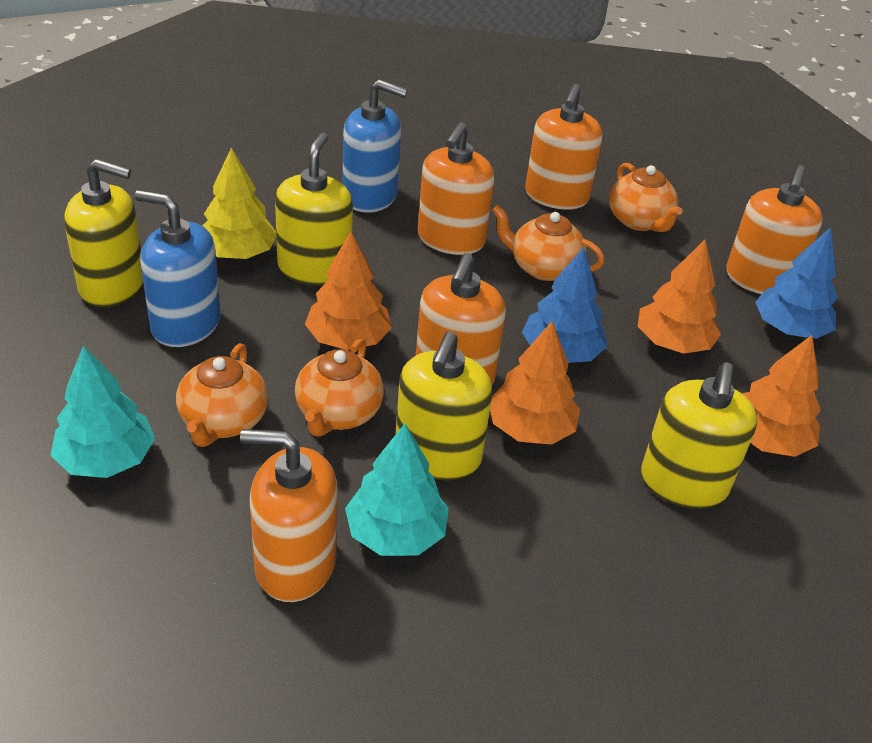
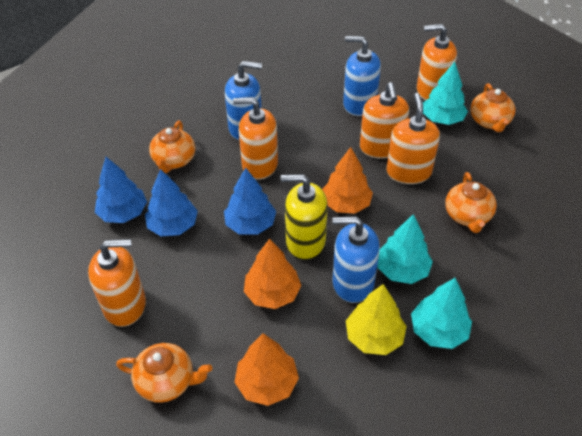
blue soap dispenser: 2 -> 3
blue tree: 2 -> 3
orange tree: 4 -> 3
turquoise tree: 2 -> 3
yellow soap dispenser: 4 -> 1

